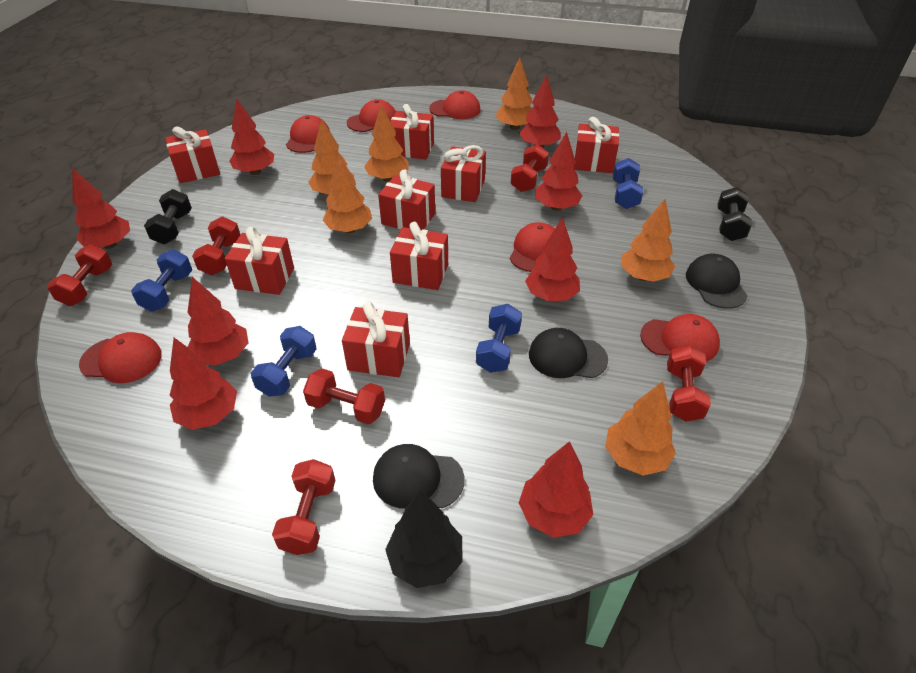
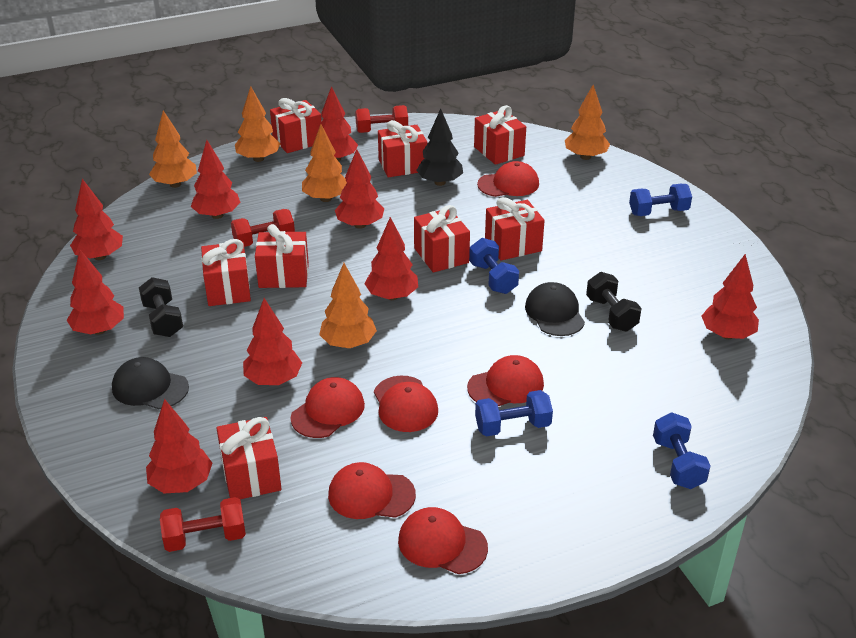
black cap: 3 -> 2
orange tree: 6 -> 5
red dumbbell: 6 -> 3
red tree: 8 -> 9

